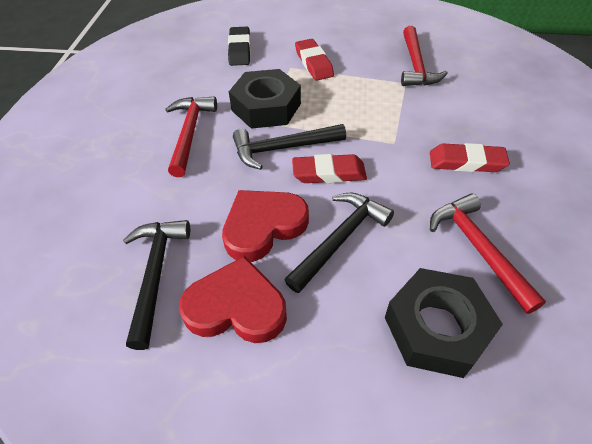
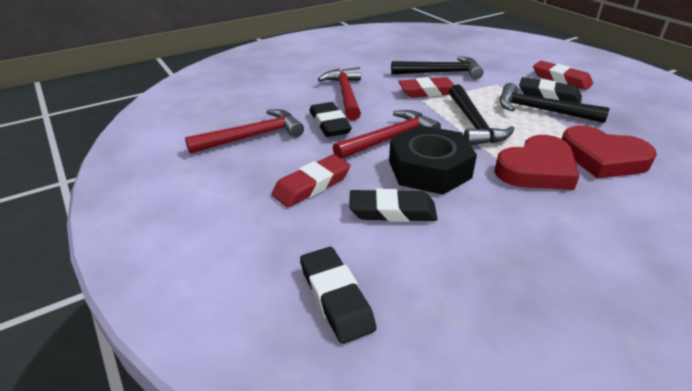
black eraser: 1 -> 4
black nut: 2 -> 1

